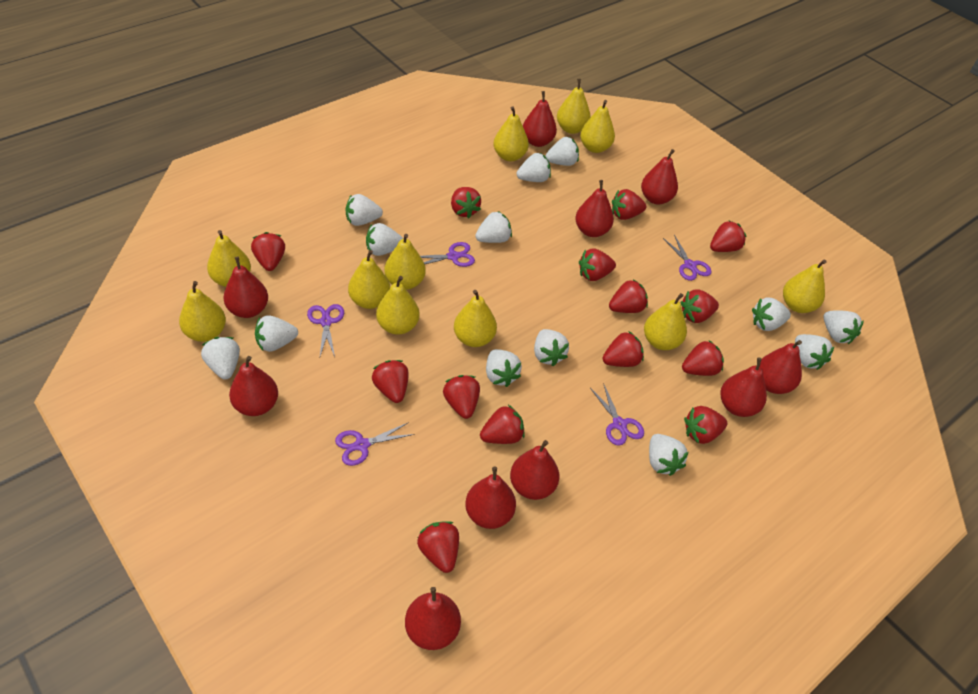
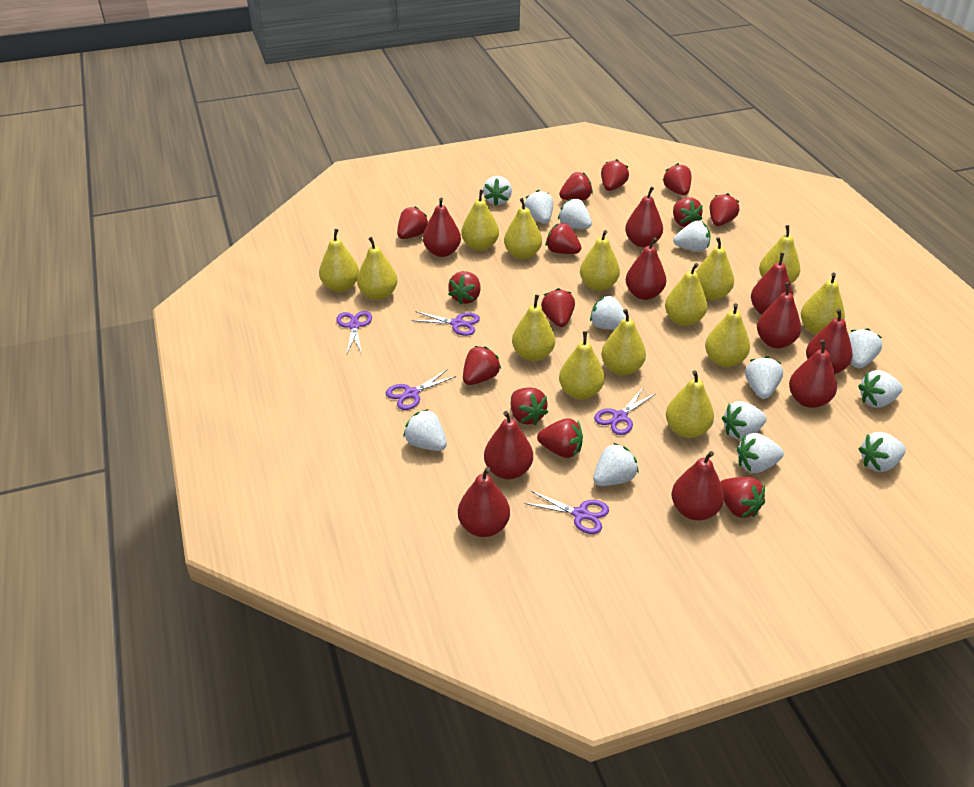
red strawberry: 14 -> 13
yellow pear: 11 -> 14

